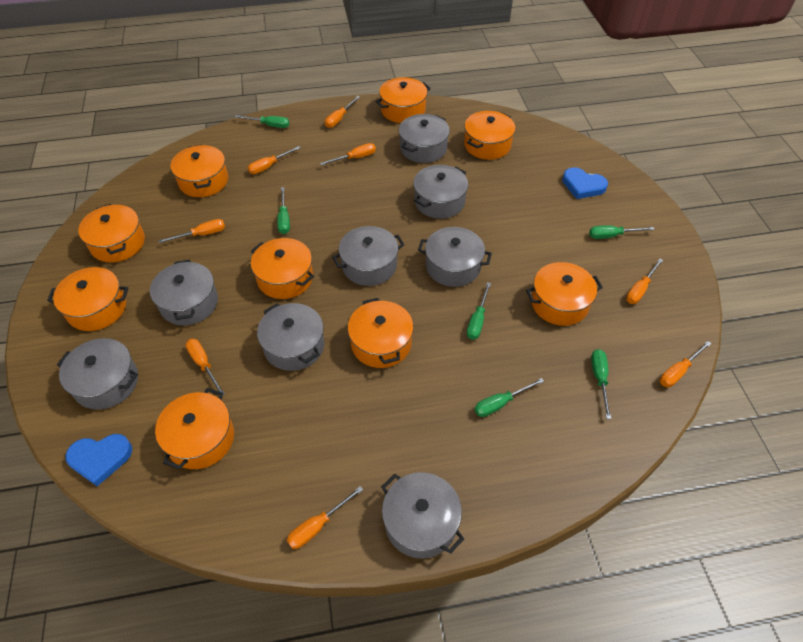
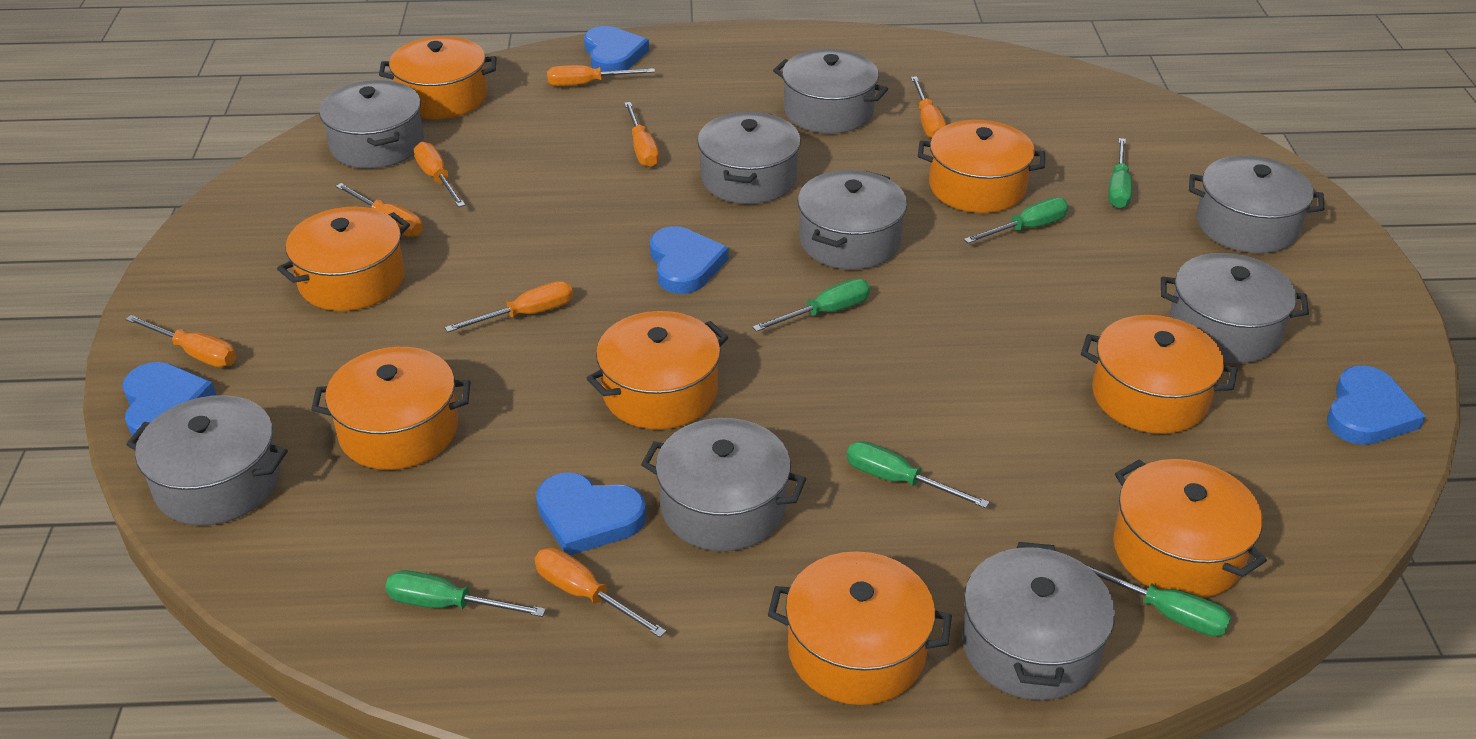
blue heart: 2 -> 5
grey pot: 8 -> 9
orange pot: 9 -> 8

